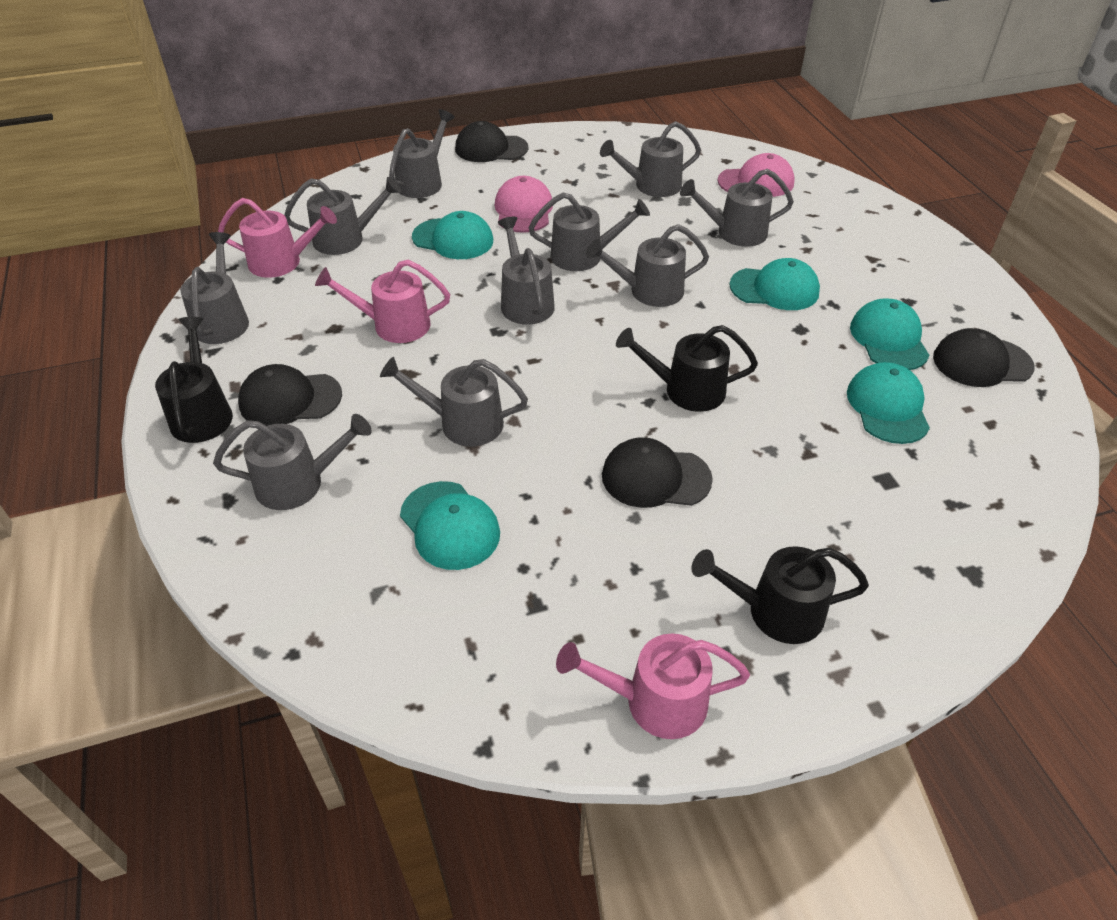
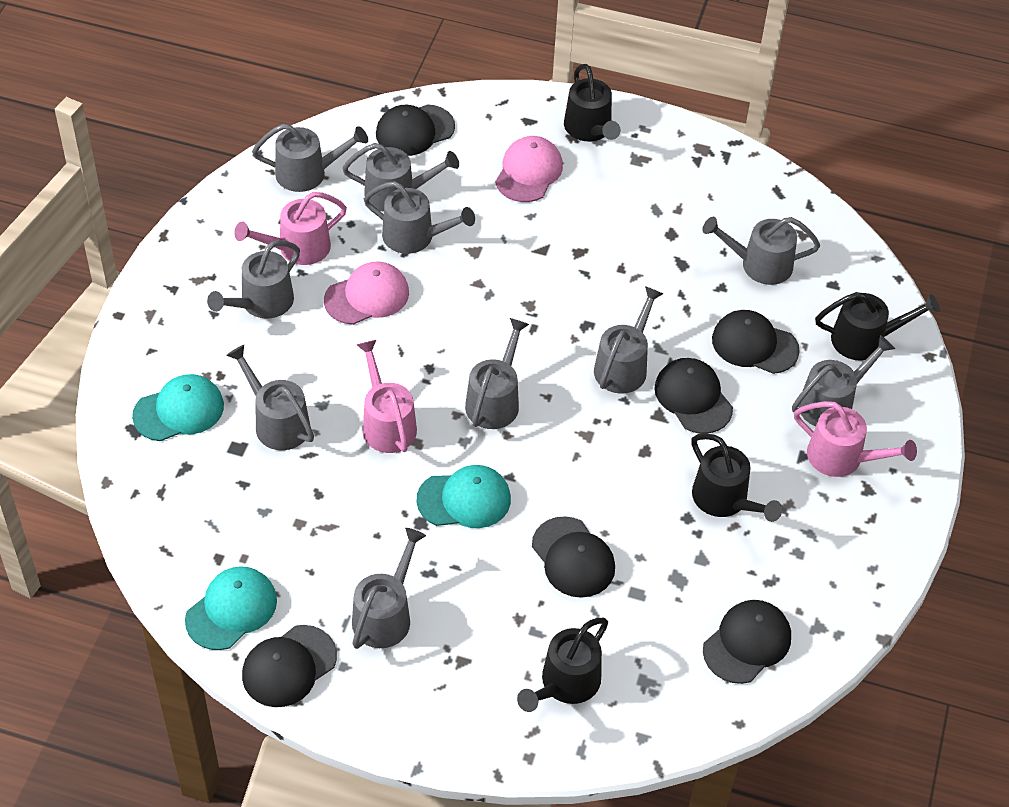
black cap: 4 -> 6
black watering can: 3 -> 4
turquoise cap: 5 -> 3

